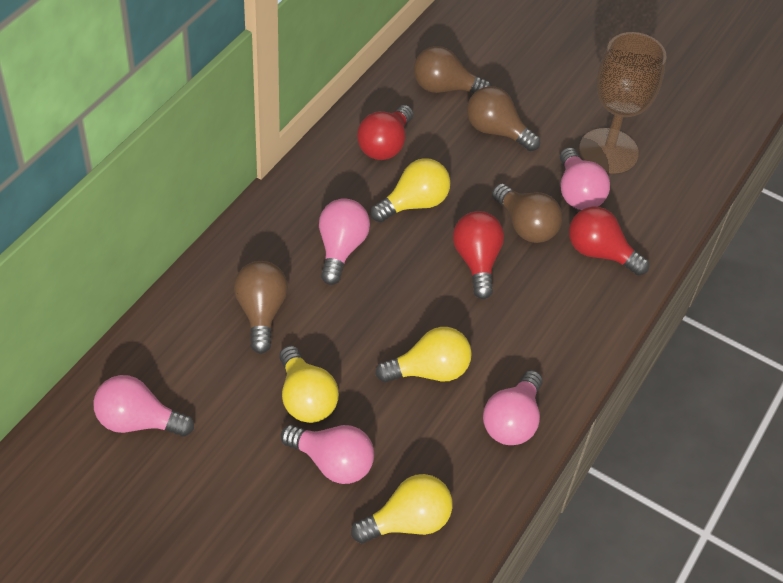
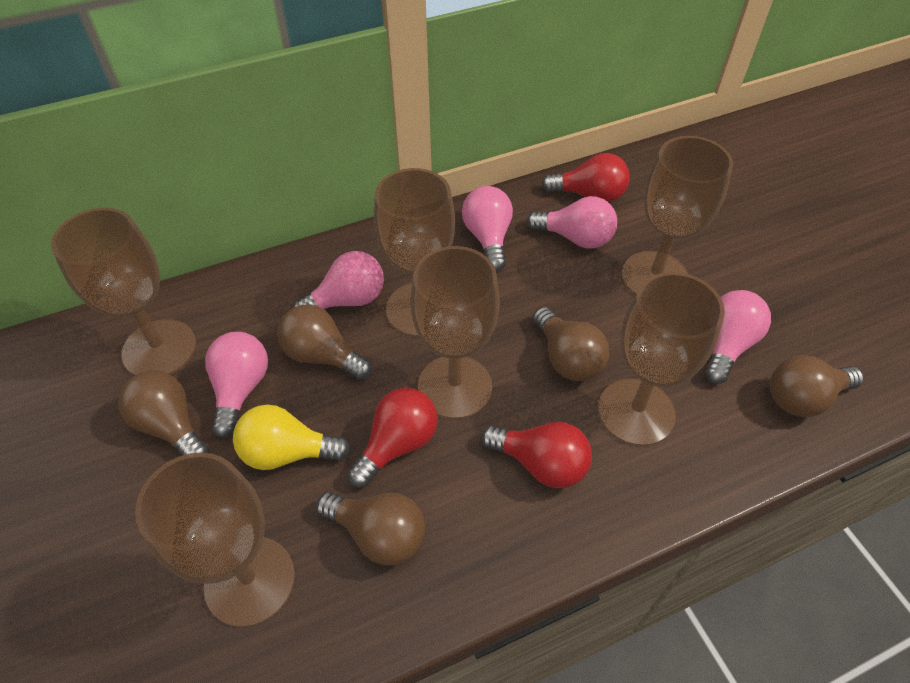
brown goblet: 1 -> 6
brown light bulb: 4 -> 5
yellow light bulb: 4 -> 1

